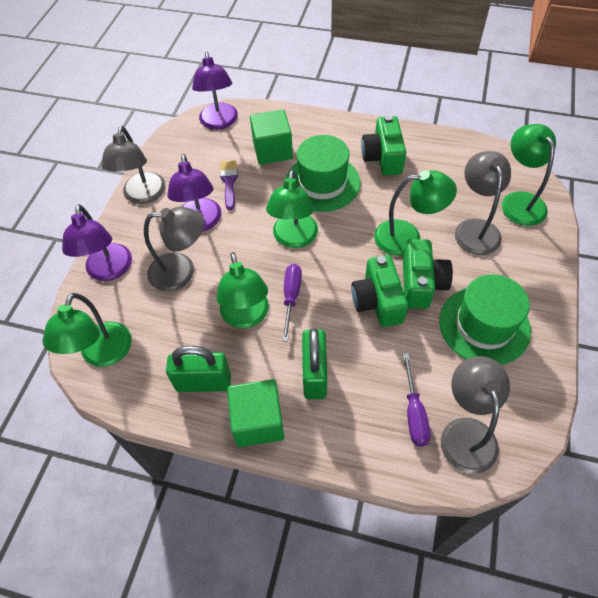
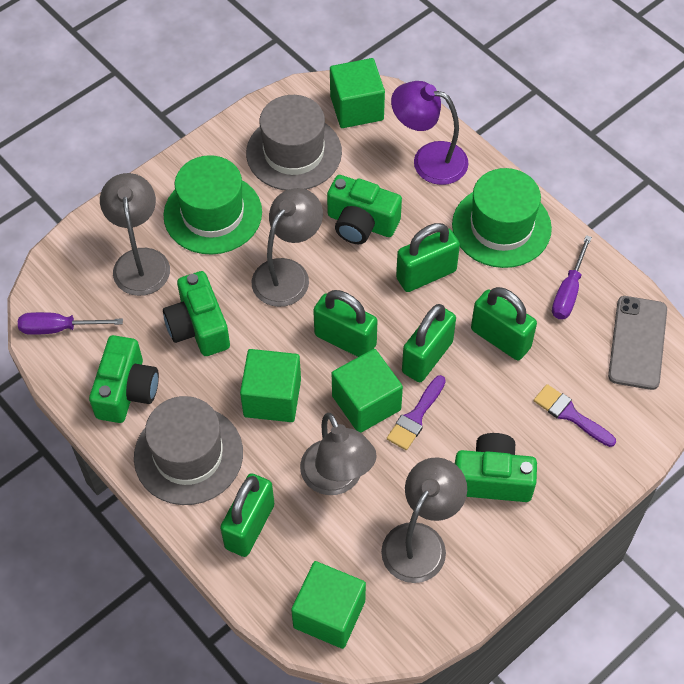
green camera: 3 -> 4
green cube: 2 -> 4
green lamp: 5 -> 0
green padlock: 2 -> 5
grey hat: 0 -> 2
grey phone: 0 -> 1
purple brush: 1 -> 2
purple lamp: 3 -> 1

